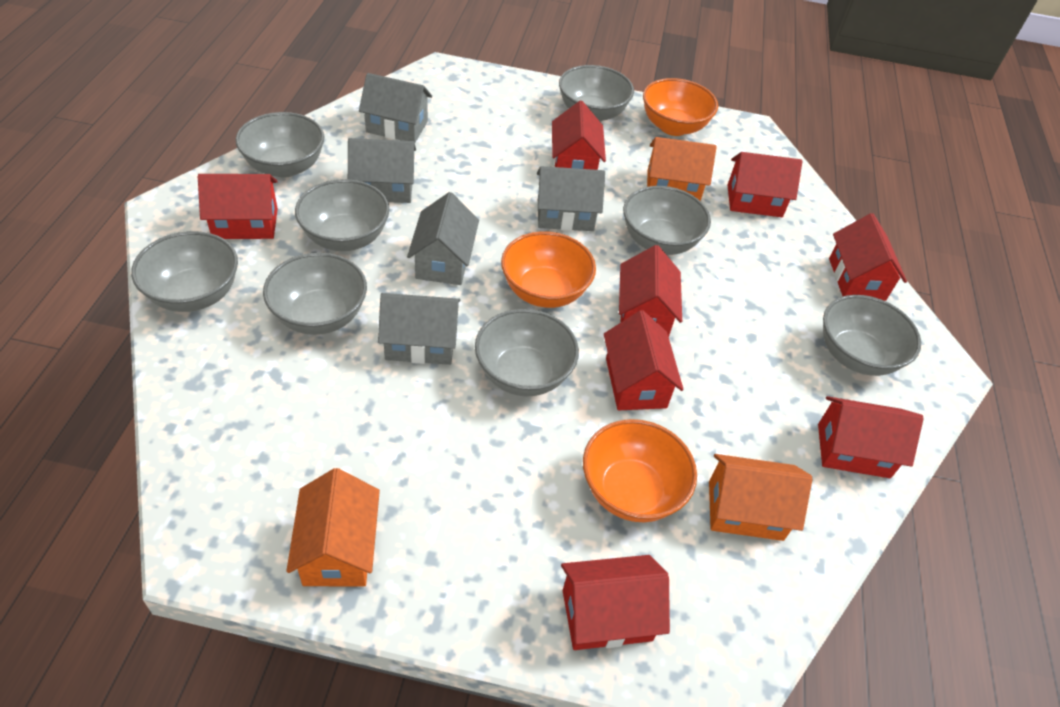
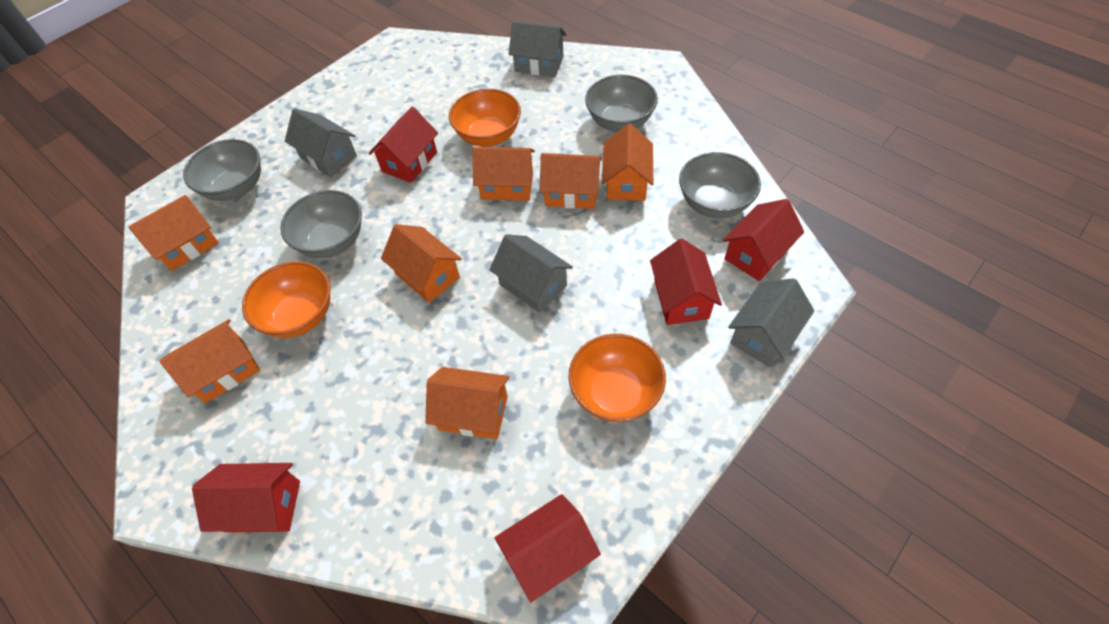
grey bowl: 8 -> 4
grey house: 5 -> 4
orange house: 3 -> 7
red house: 8 -> 5

